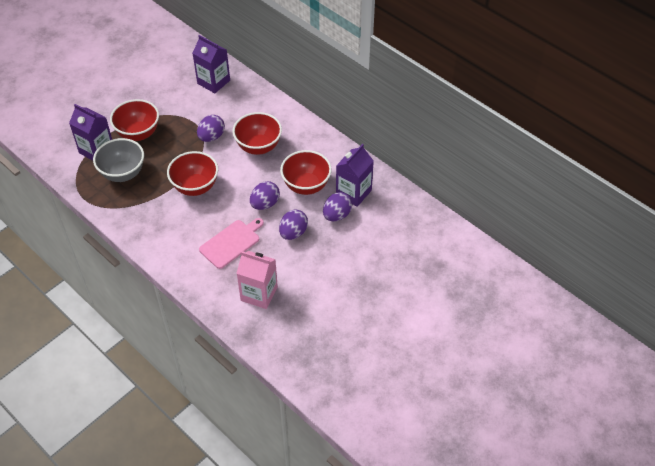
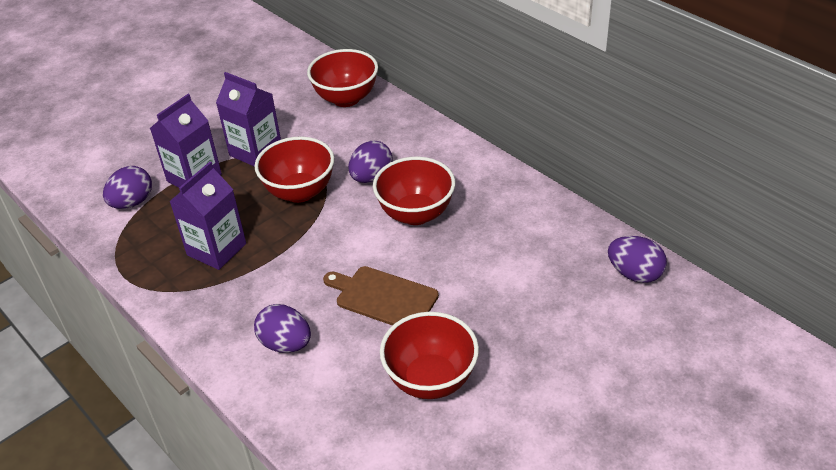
brown cutting board: 0 -> 1
grey bowl: 1 -> 0
pink carton: 1 -> 0
pink cutting board: 1 -> 0

